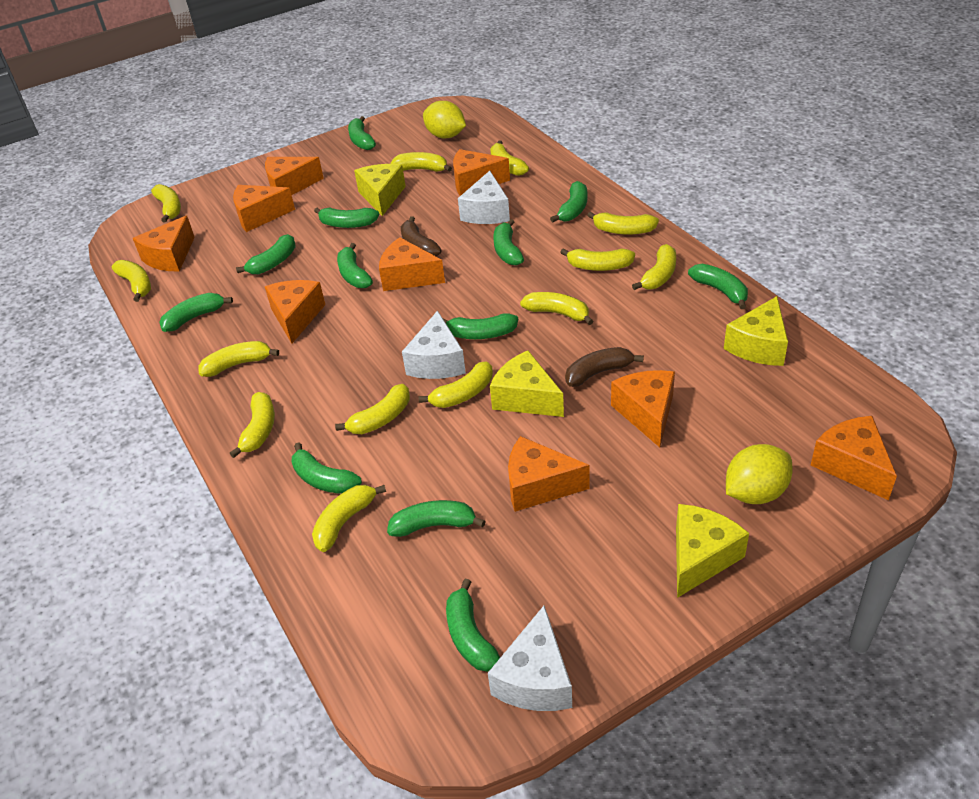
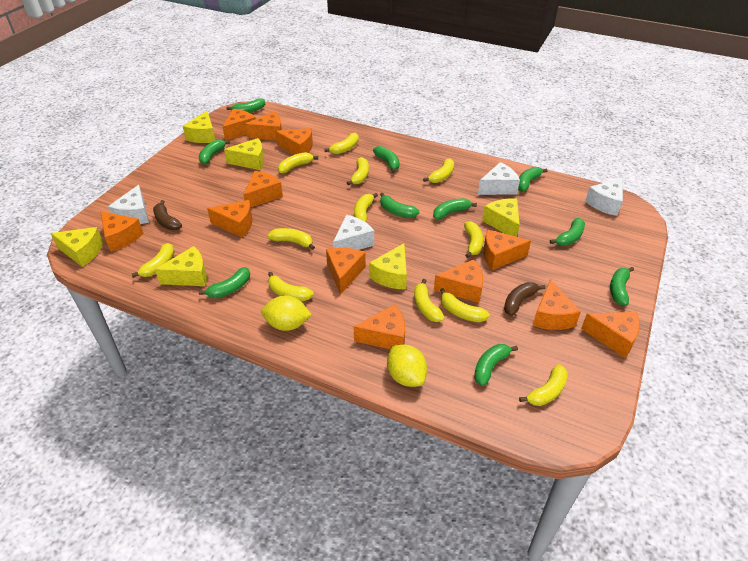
green banana: 12 -> 10
orange cheese: 9 -> 12
white cheese: 3 -> 4
yellow banana: 13 -> 12
yellow cheese: 4 -> 6

